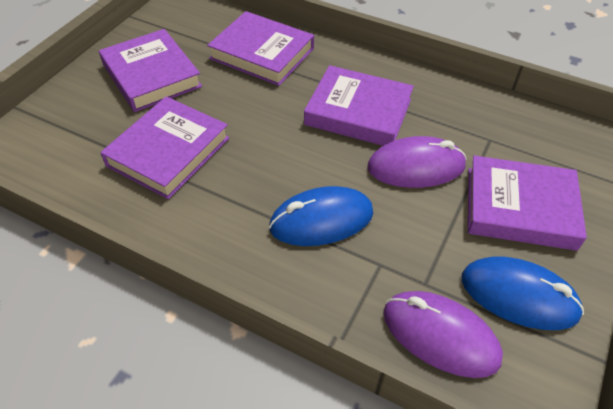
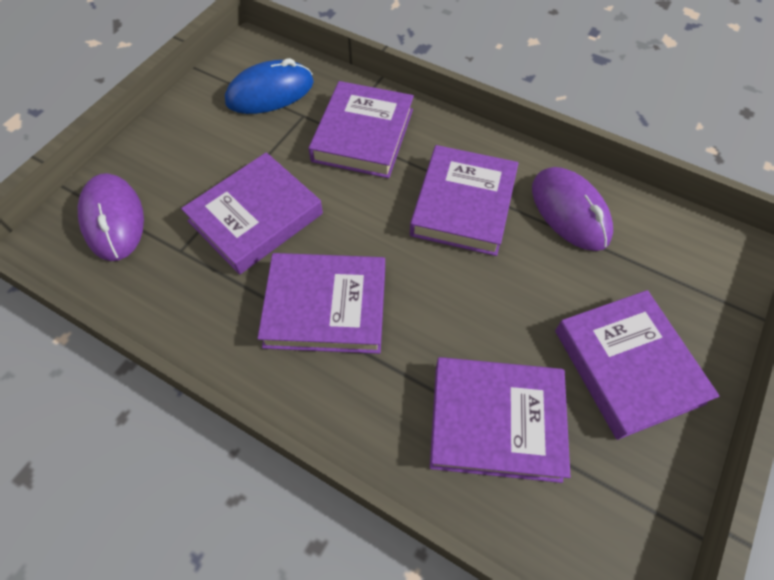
blue mouse: 2 -> 1
purple book: 5 -> 6

